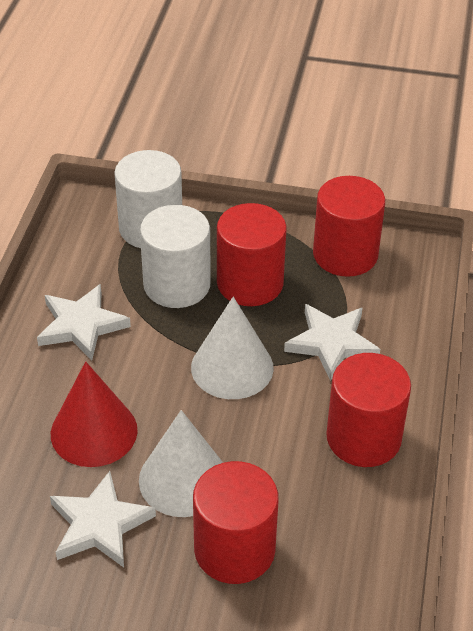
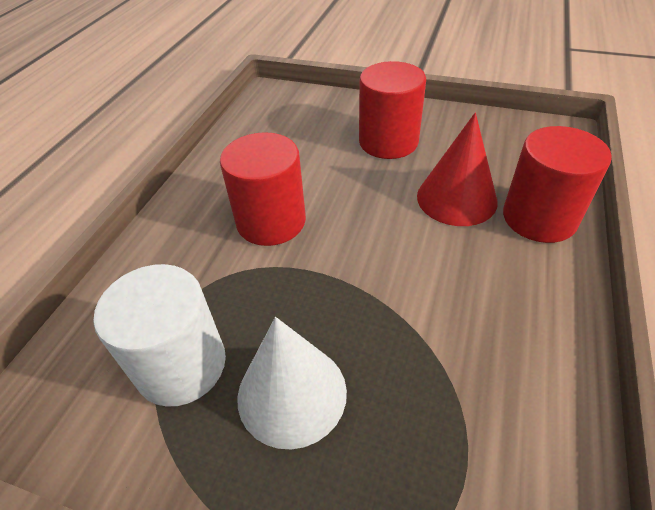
red cylinder: 4 -> 3
white cone: 2 -> 1
white cylinder: 2 -> 1
white star: 3 -> 0

